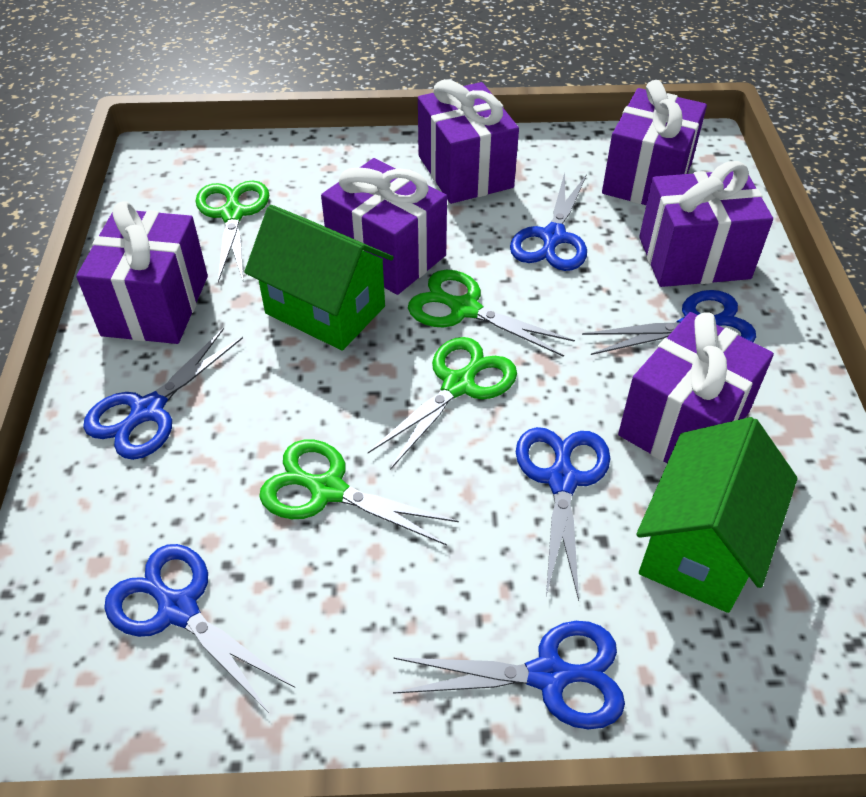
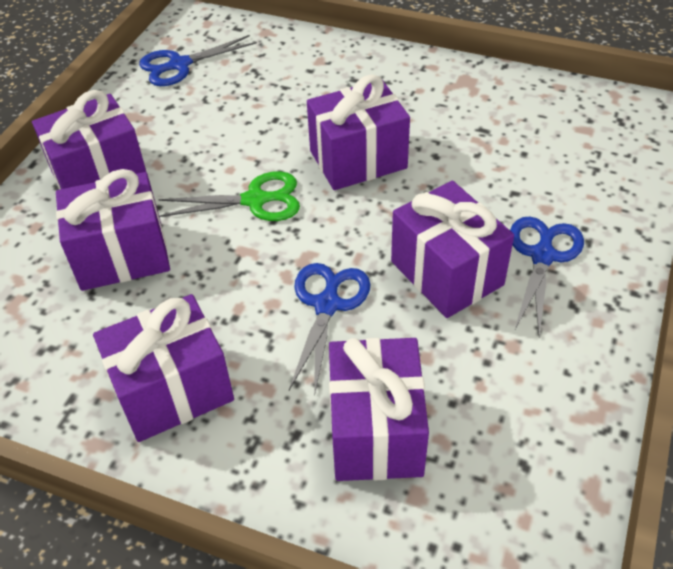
blue scissors: 6 -> 3
green house: 2 -> 0
green scissors: 4 -> 1

